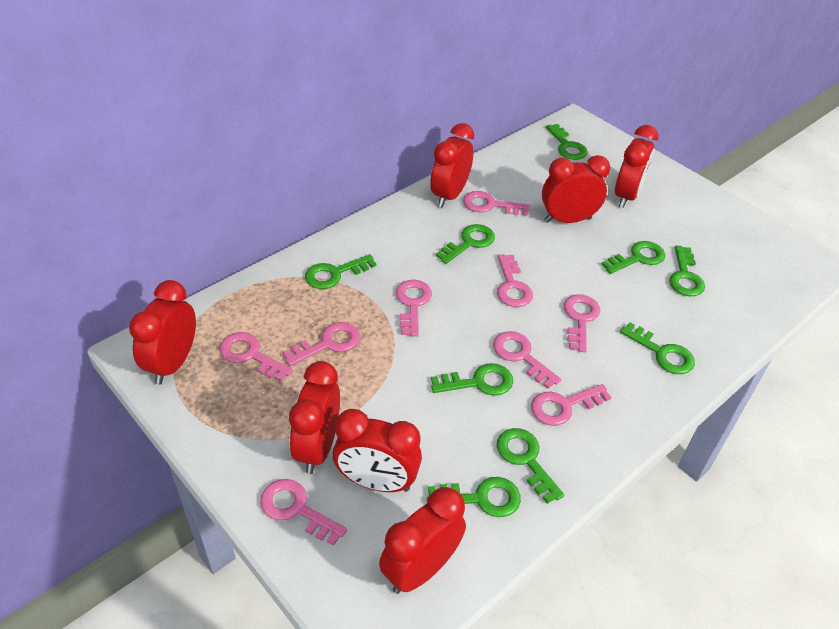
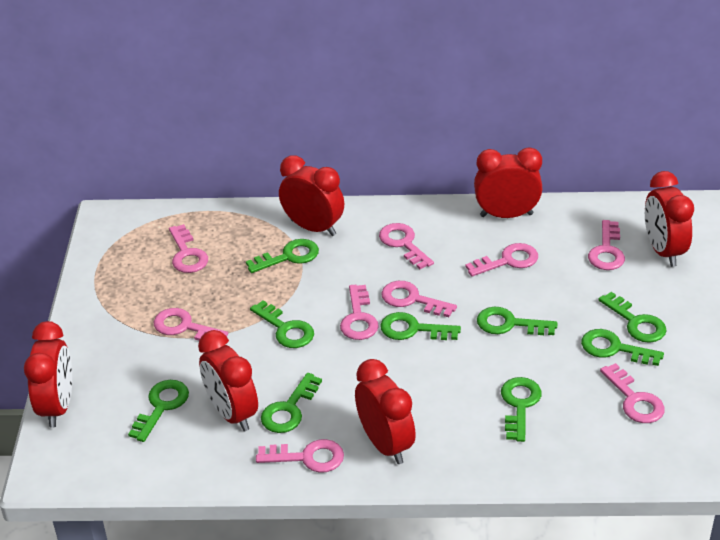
red clock: 7 -> 6

